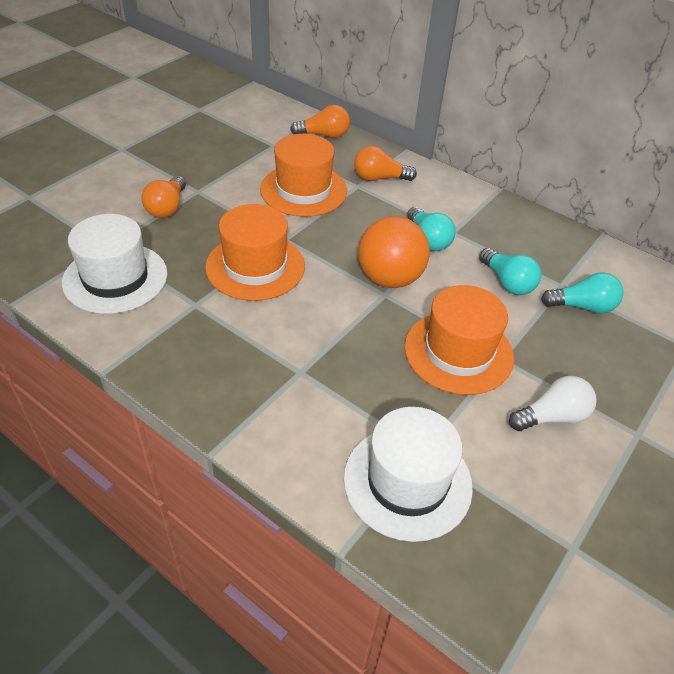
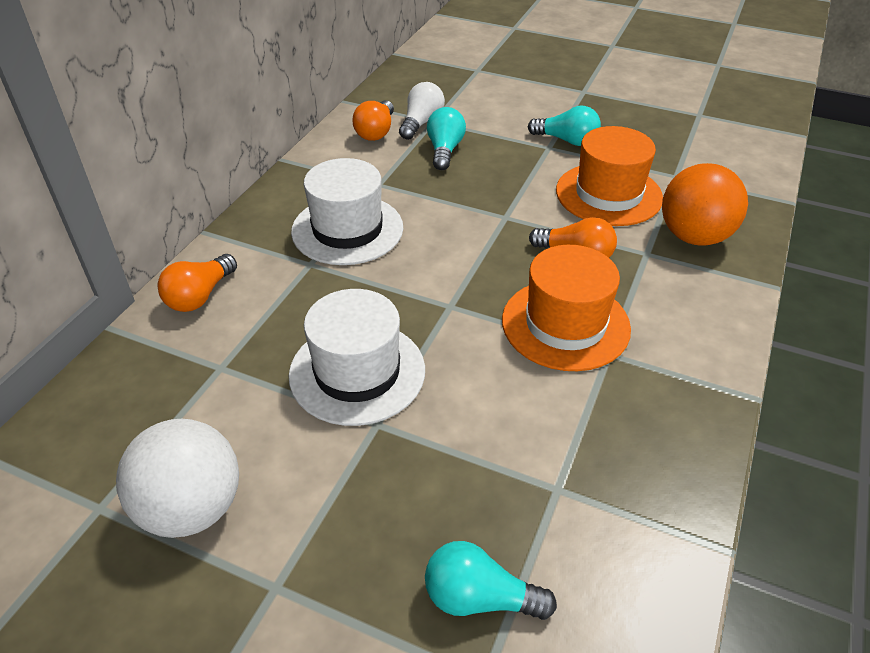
orange hat: 3 -> 2
white ball: 0 -> 1

